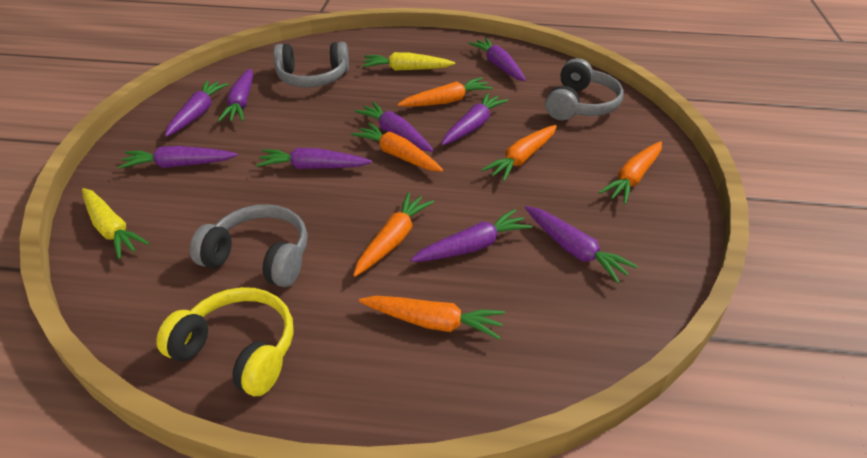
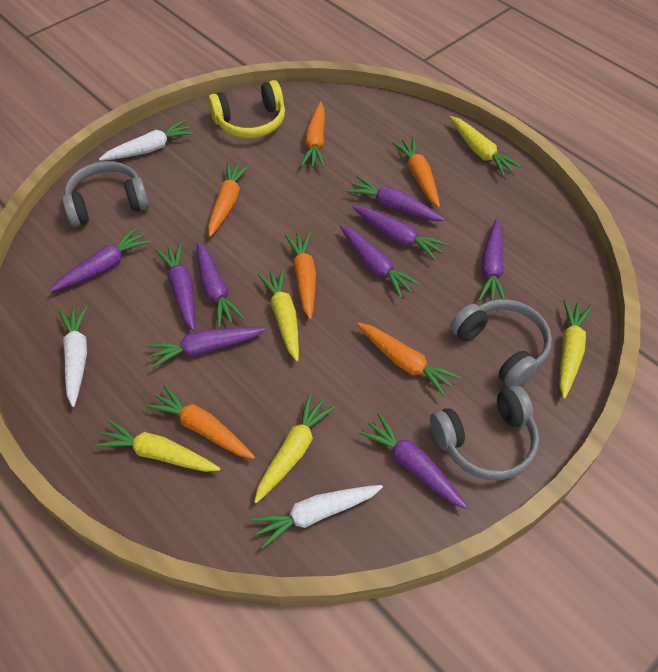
white carrot: 0 -> 3
yellow carrot: 2 -> 5

